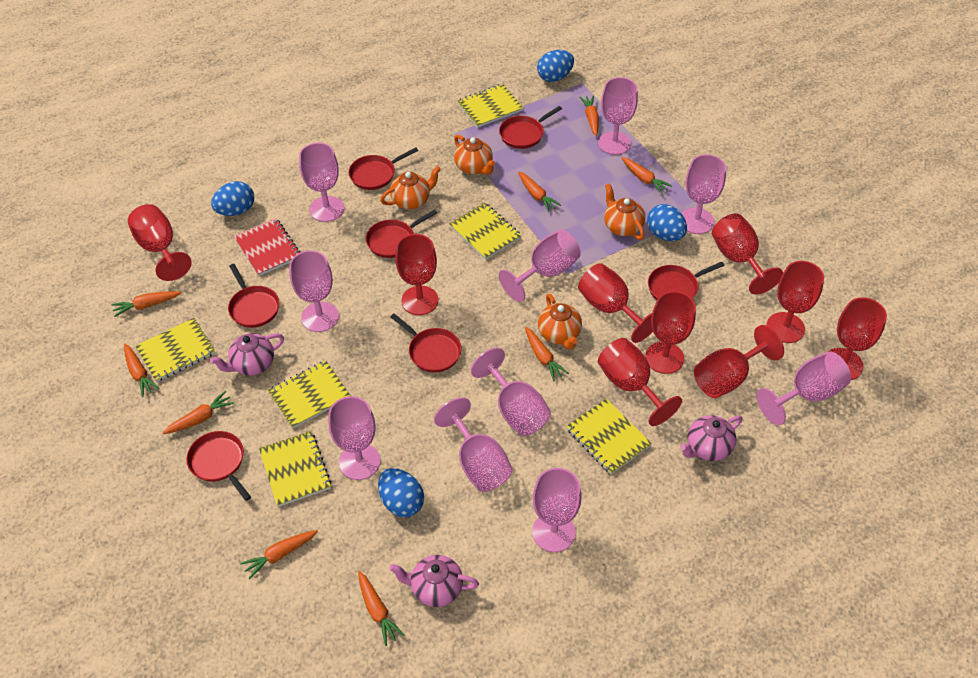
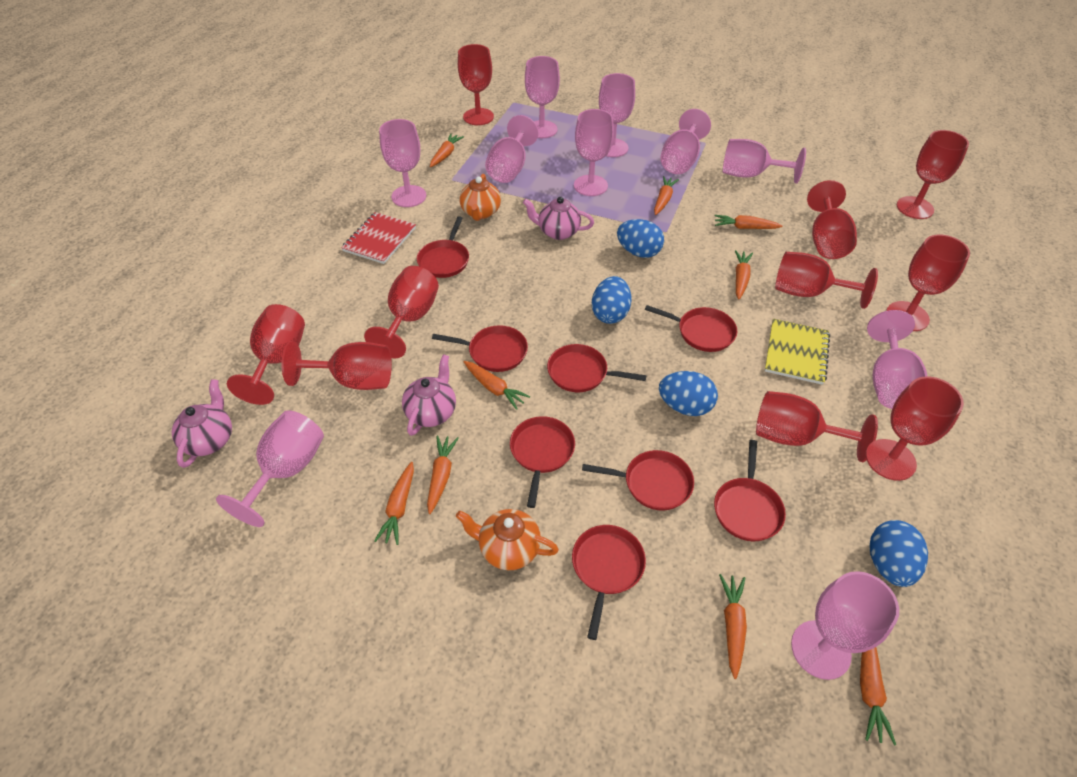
orange teapot: 4 -> 2
red goblet: 9 -> 10
red pan: 7 -> 8
yellow notebook: 6 -> 1

